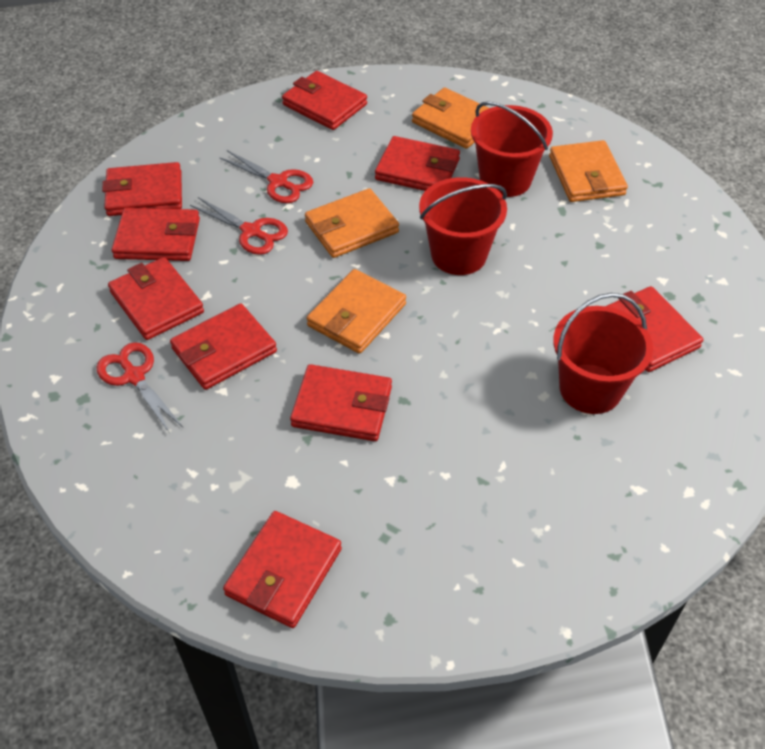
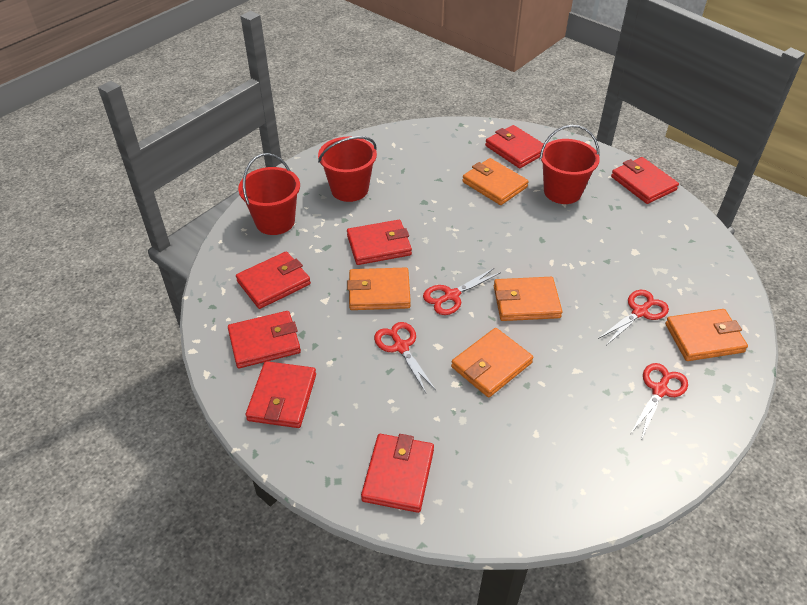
orange wallet: 4 -> 5
red scissors: 3 -> 4
red wallet: 9 -> 7

